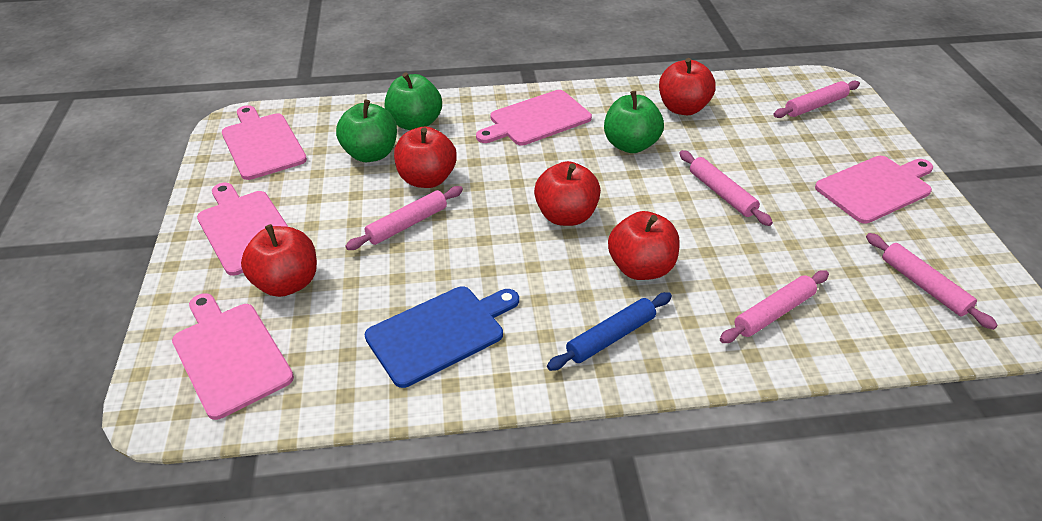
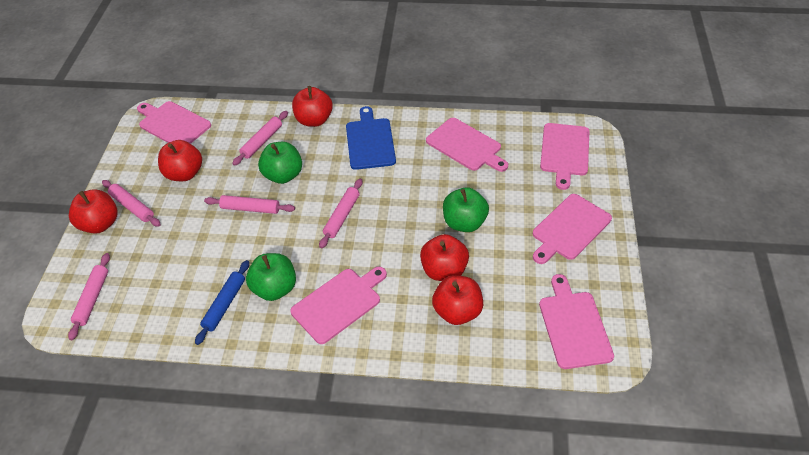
pink cutting board: 5 -> 6

